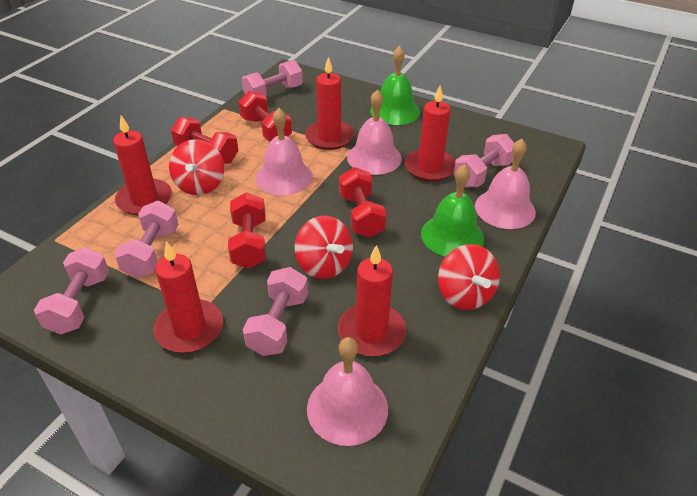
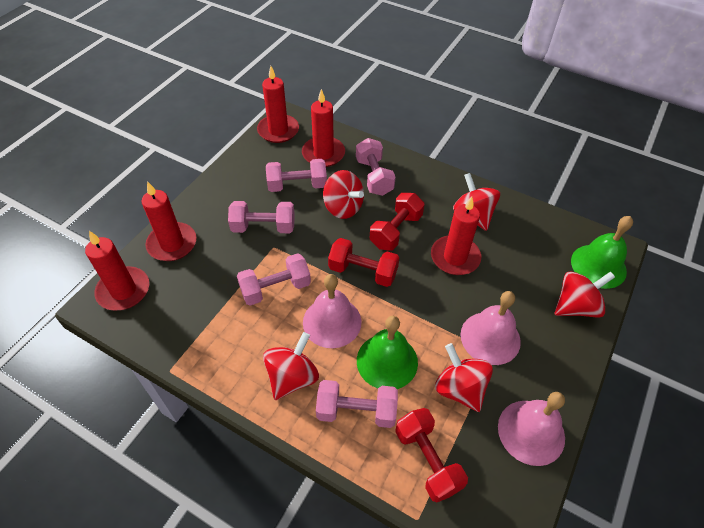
pink bell: 4 -> 3
red dumbbell: 4 -> 3
red spinning top: 3 -> 5

